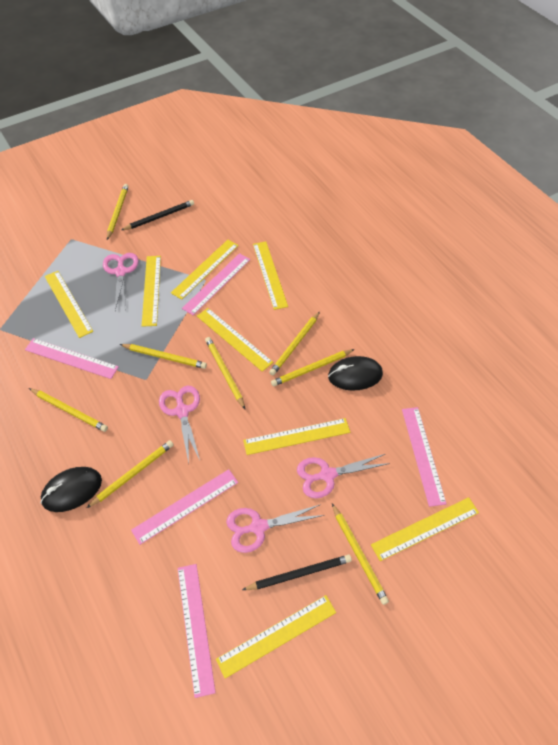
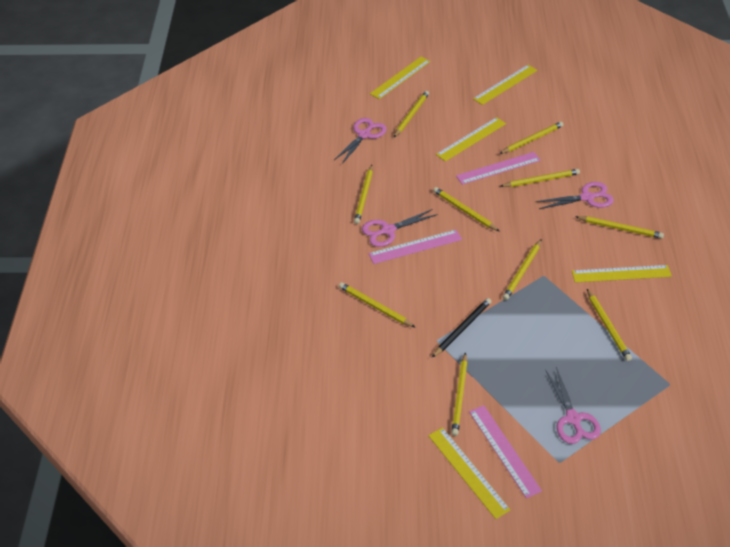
black mouse: 2 -> 0
black pencil: 2 -> 1
pink ruler: 5 -> 3
yellow pencil: 8 -> 10
yellow ruler: 8 -> 5

